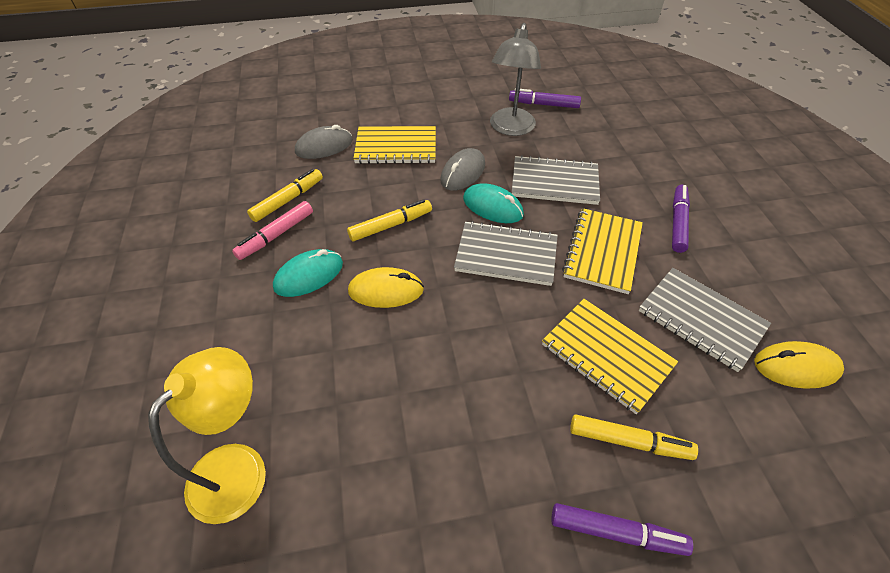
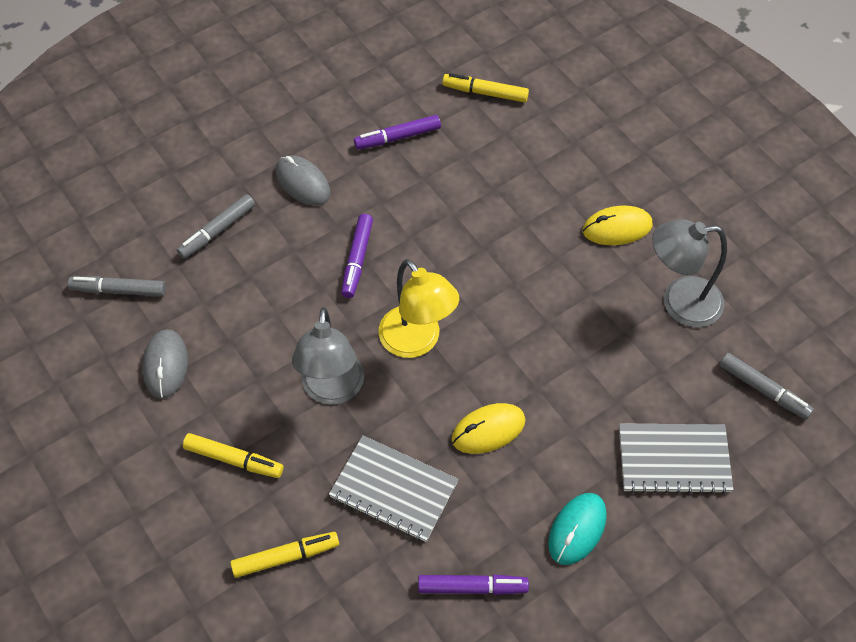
grey lamp: 1 -> 2
grey marker: 0 -> 3
grey notebook: 3 -> 2
pink marker: 1 -> 0
turquoise mouse: 2 -> 1
yellow notebook: 3 -> 0

